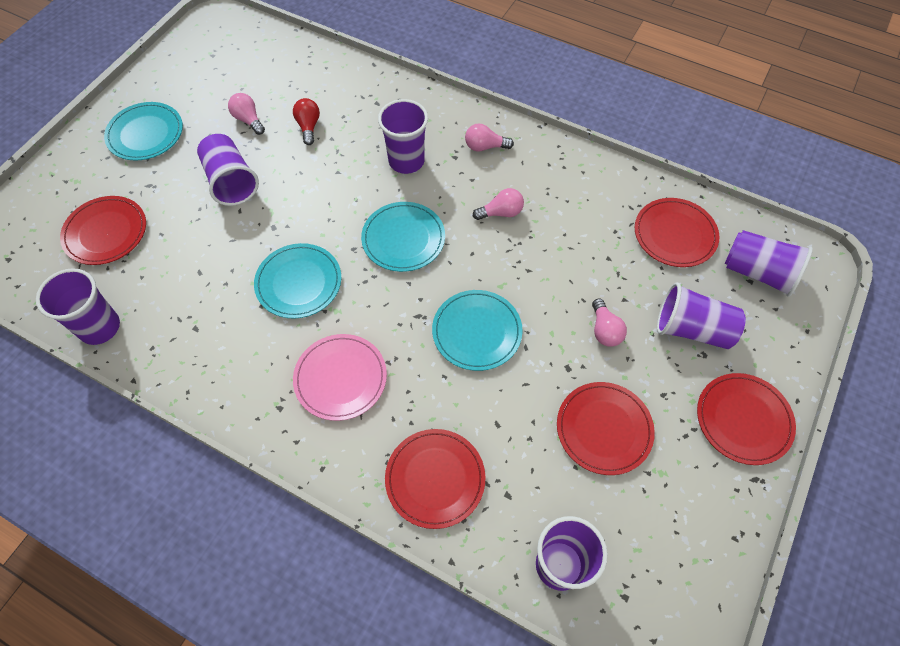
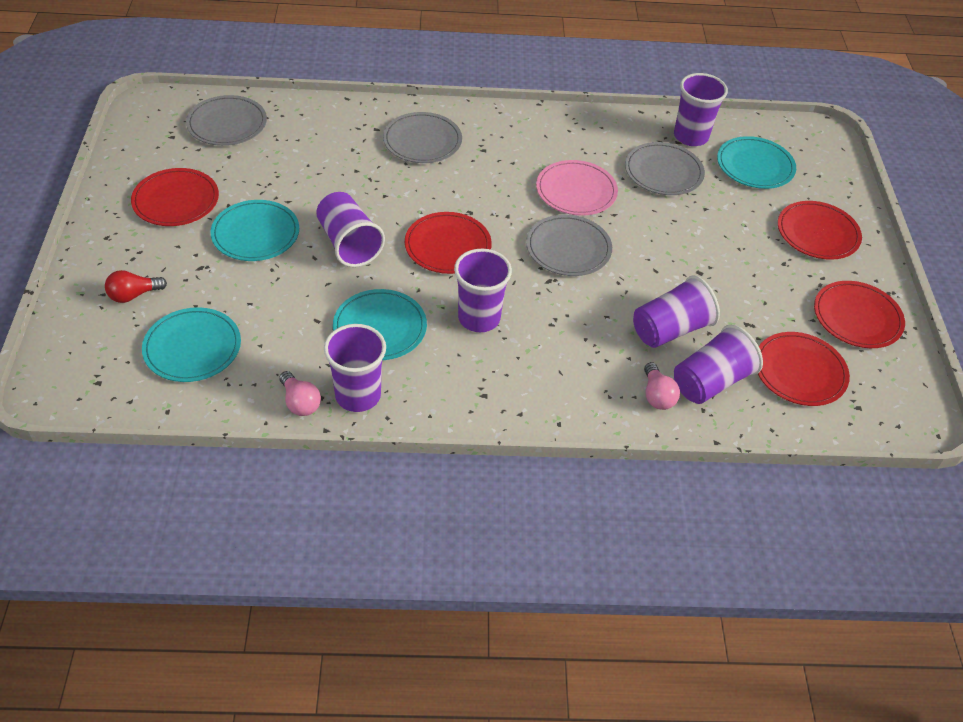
grey plate: 0 -> 4
pink light bulb: 4 -> 2

